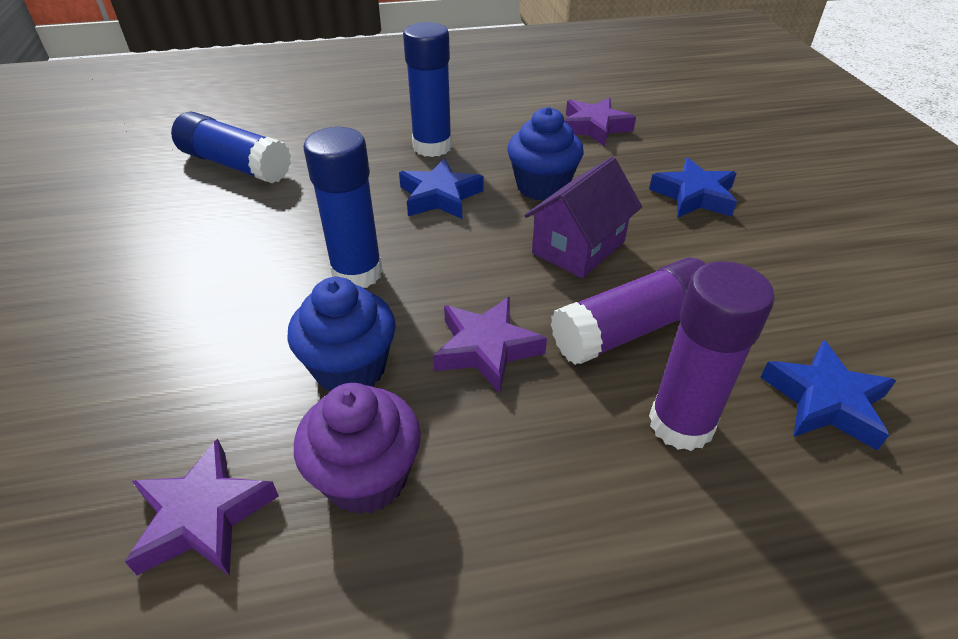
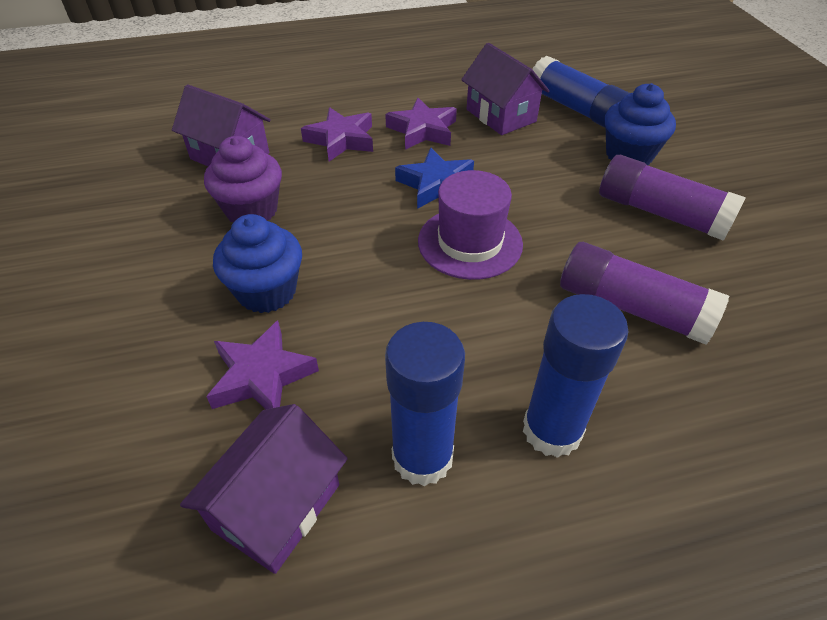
blue star: 3 -> 1
purple hat: 0 -> 1
purple house: 1 -> 3

